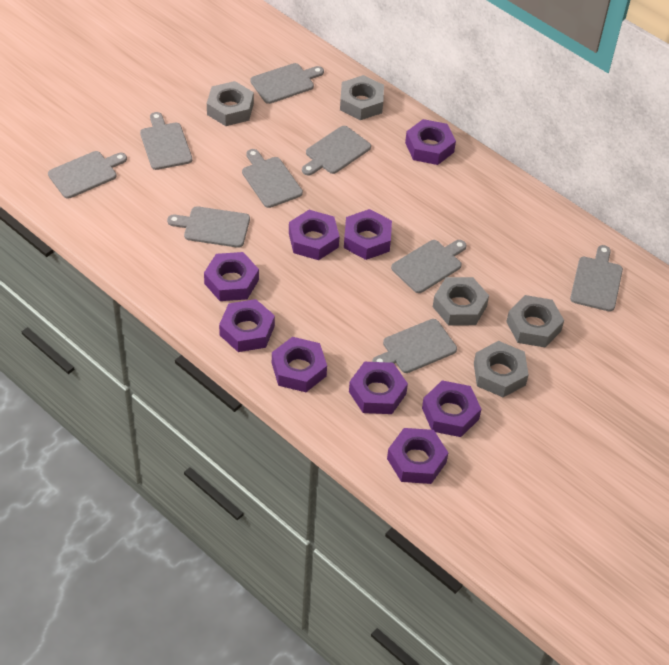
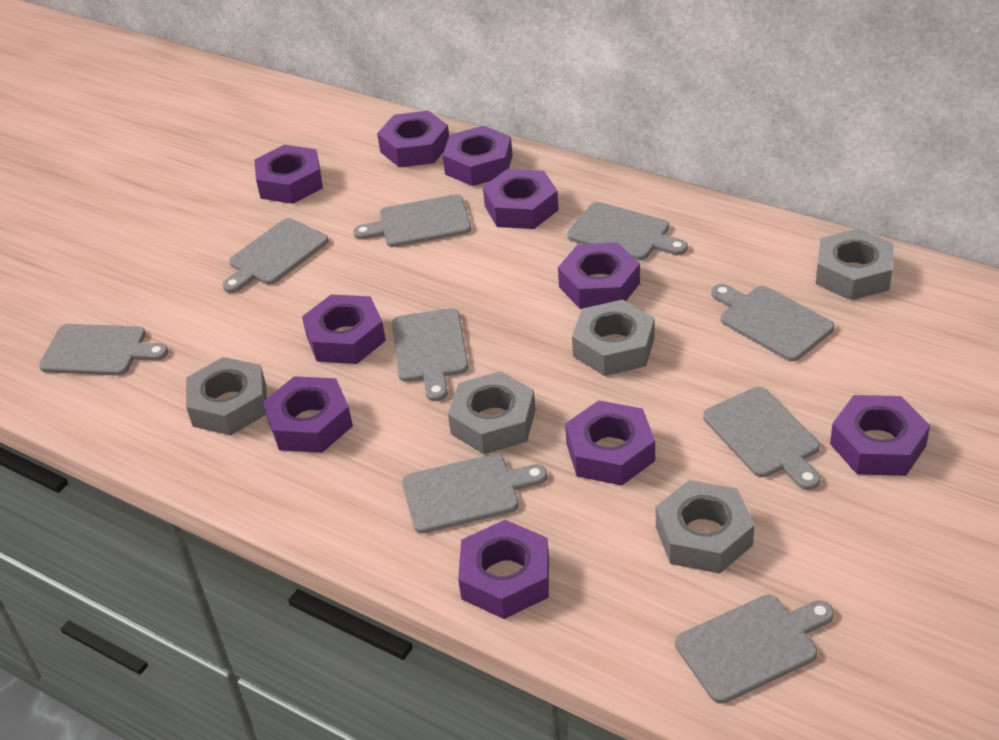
purple nut: 9 -> 10

